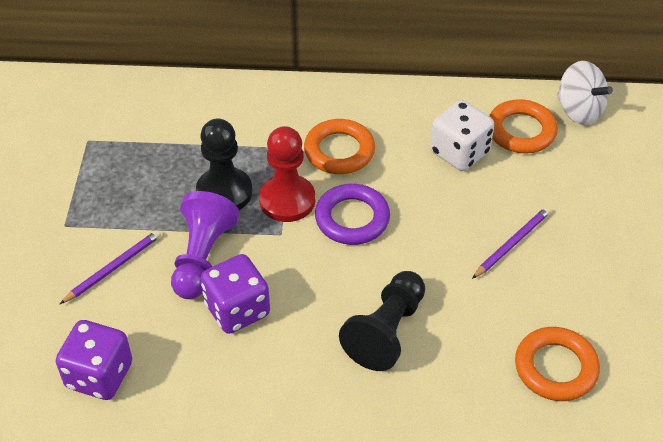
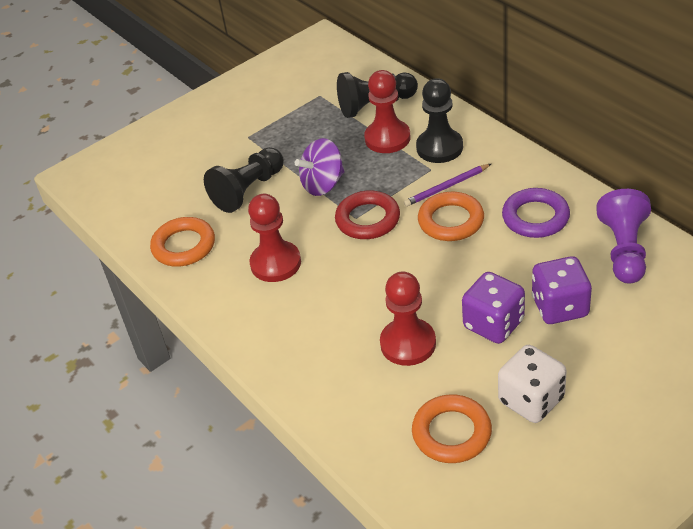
black pawn: 2 -> 3
purple pencil: 2 -> 1
purple spinning top: 0 -> 1
red pawn: 1 -> 3
red ring: 0 -> 1
white spinning top: 1 -> 0

